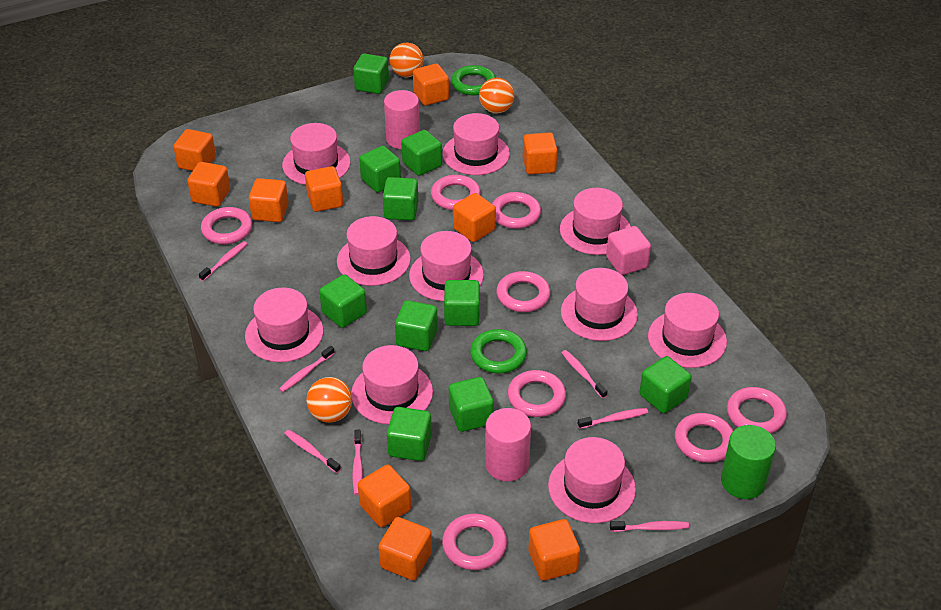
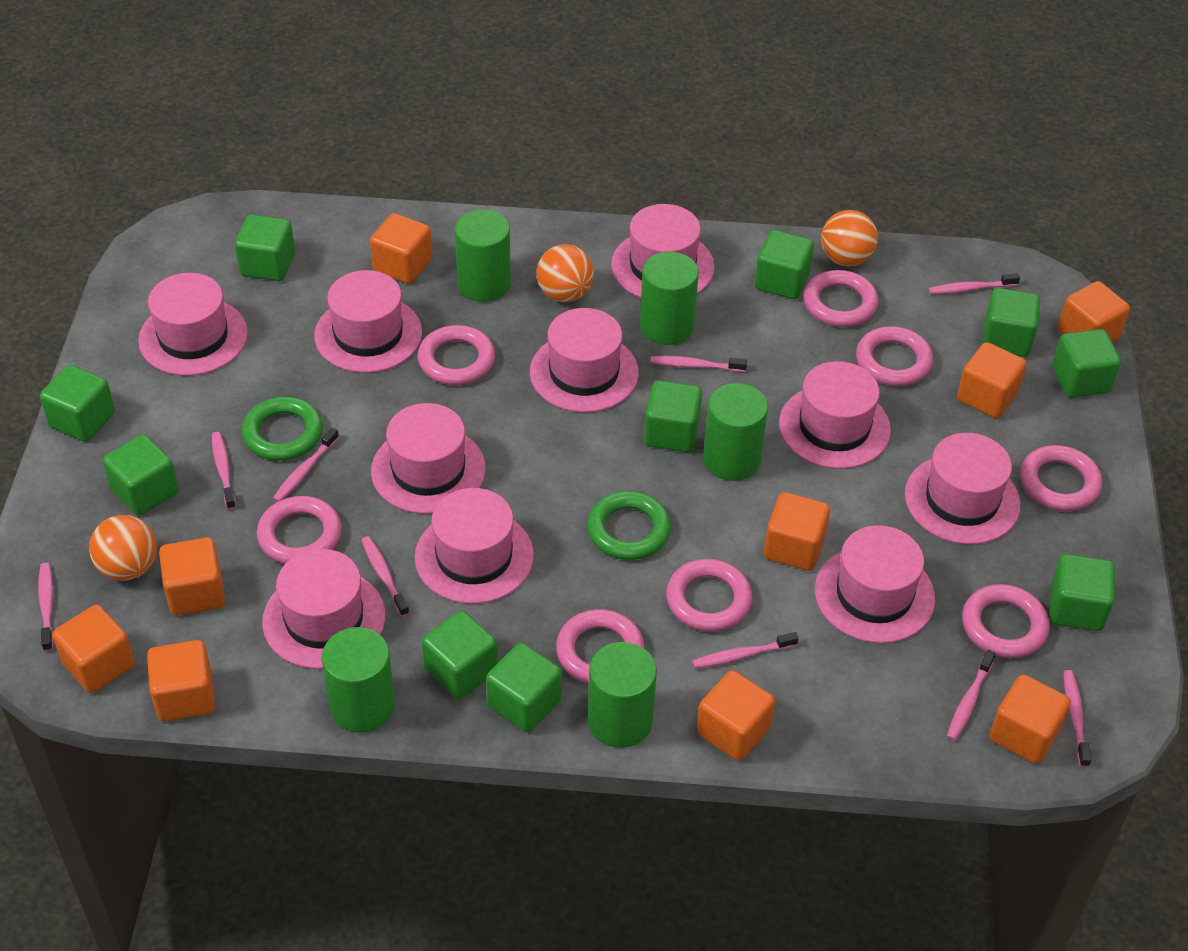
green cylinder: 1 -> 5
orange cube: 10 -> 9
pink cube: 1 -> 0
pink cylinder: 2 -> 0
pink toothbrush: 7 -> 9

